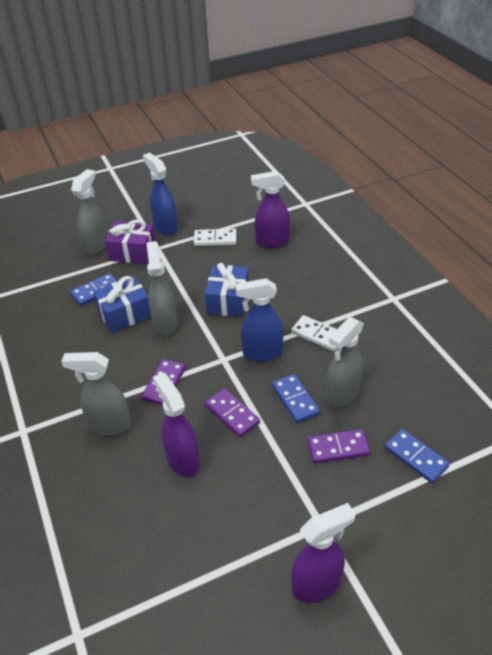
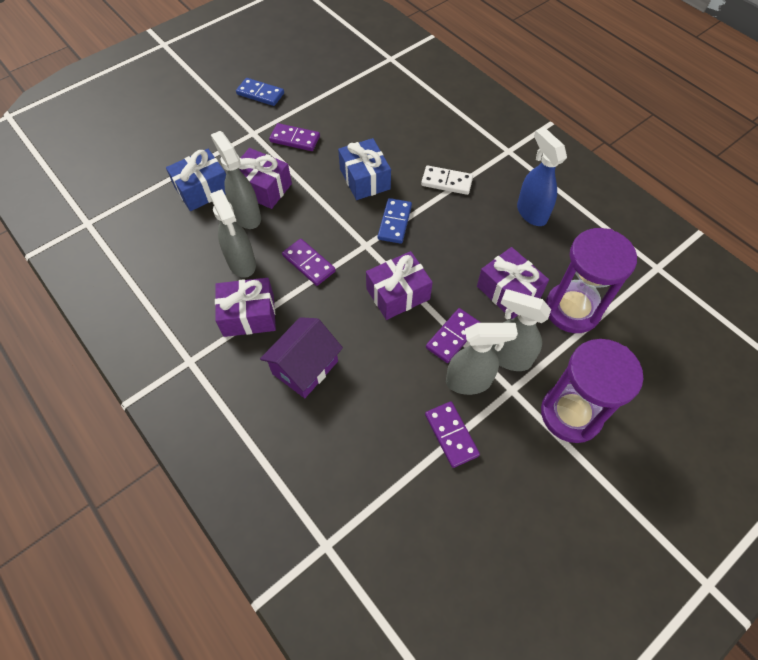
blue domino: 3 -> 2
blue spray bottle: 2 -> 1
purple domino: 3 -> 4
purple gift: 1 -> 4
purple hourglass: 0 -> 2
purple house: 0 -> 1
purple spray bottle: 3 -> 0
white domino: 2 -> 1

